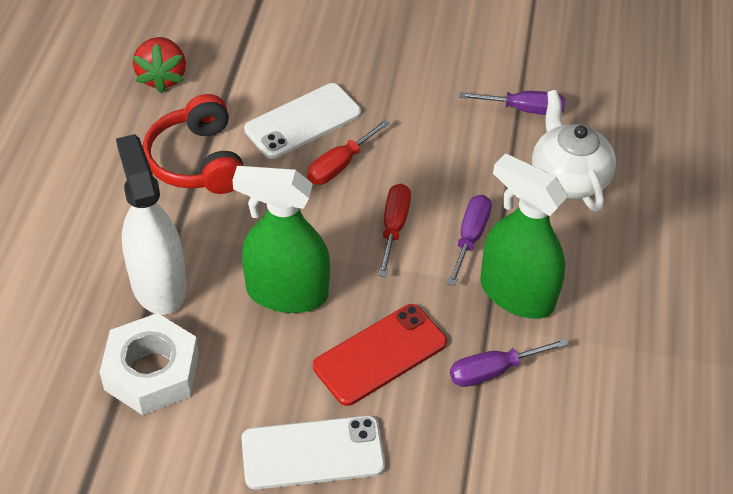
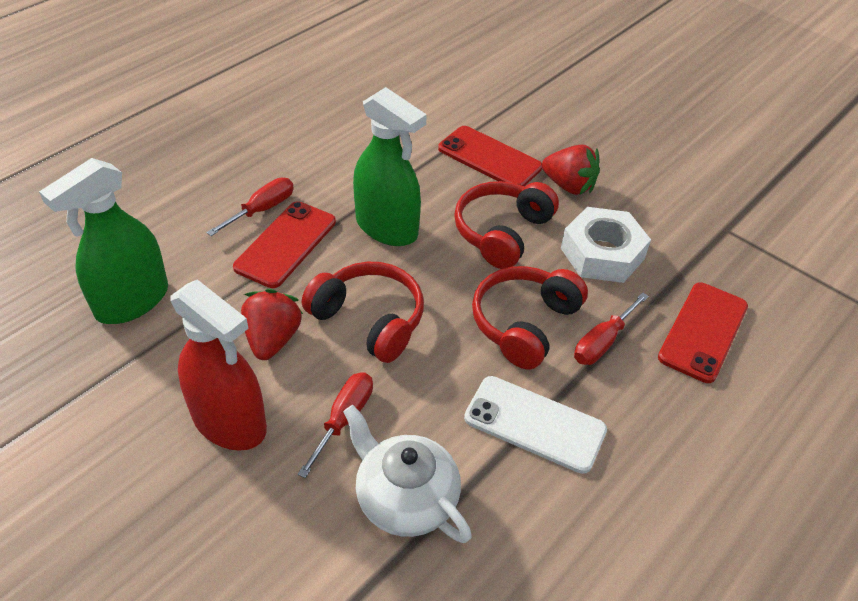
purple screwdriver: 3 -> 0
red headphones: 1 -> 3
red phone: 1 -> 3
red screwdriver: 2 -> 3
red spray bottle: 0 -> 1
red strawberry: 1 -> 2
white phone: 2 -> 1
white spray bottle: 1 -> 0

